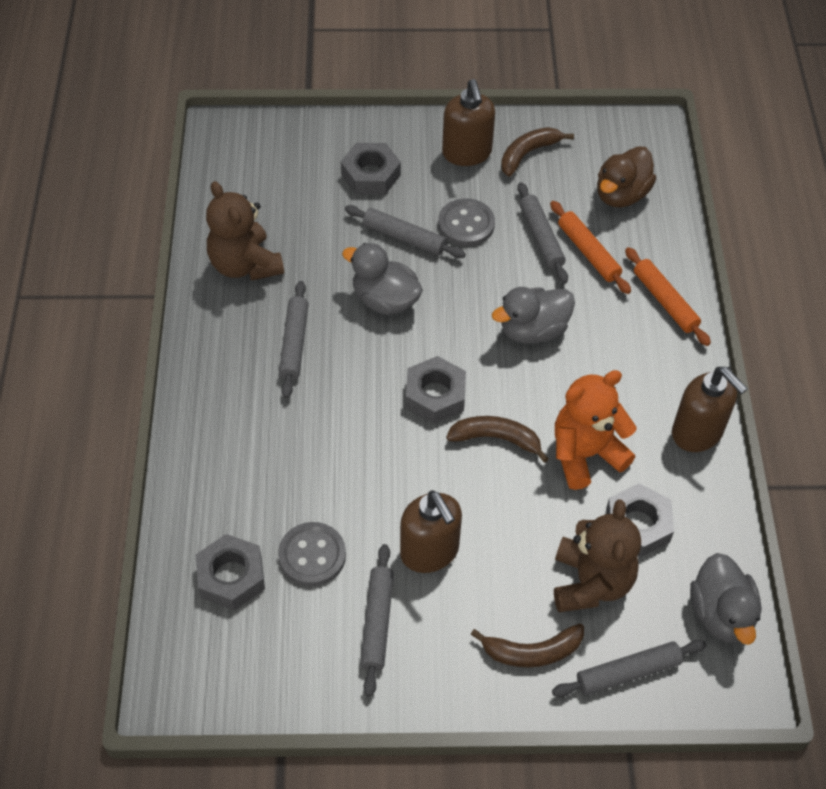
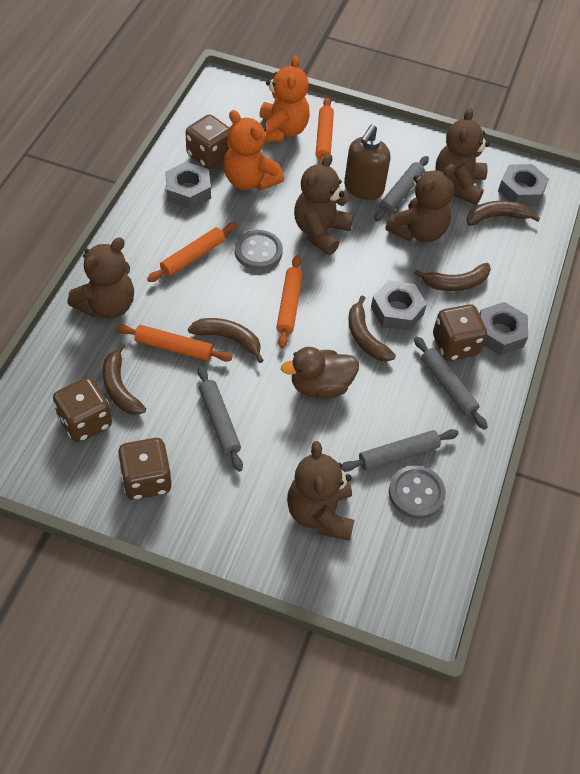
brown banana: 3 -> 5
brown dice: 0 -> 4
brown soap dispenser: 3 -> 1
brown teddy bear: 2 -> 5
grey duck: 3 -> 0
grey rolling pin: 5 -> 4
orange rolling pin: 2 -> 4
orange teddy bear: 1 -> 2

